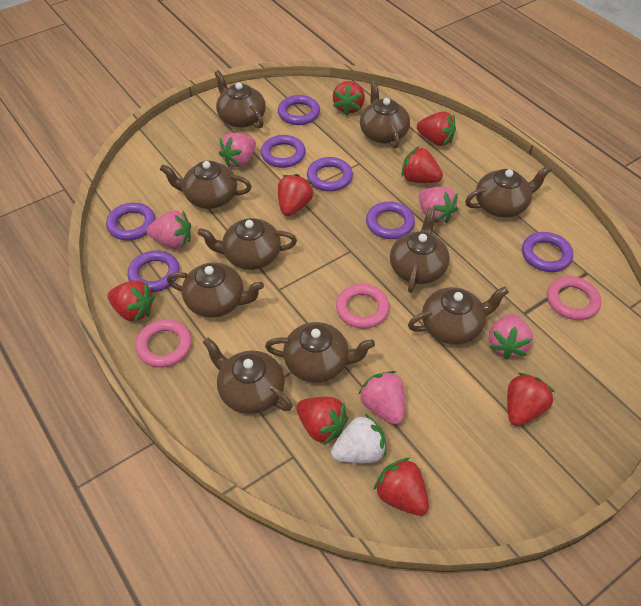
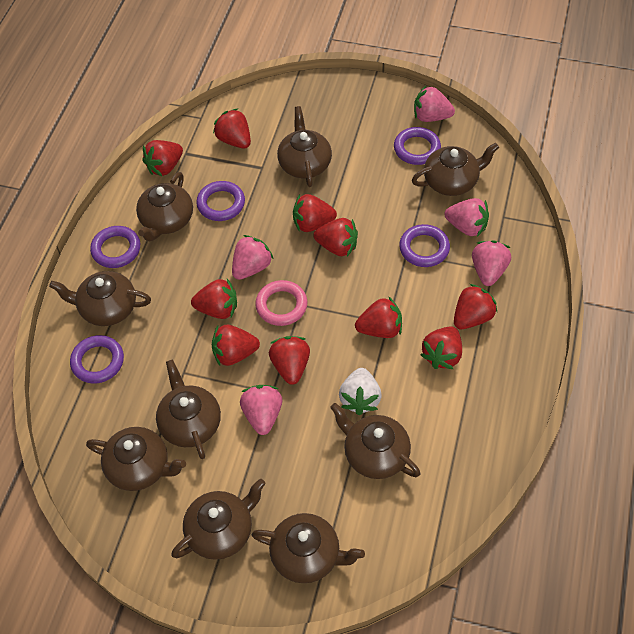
brown teapot: 10 -> 9
pink ring: 3 -> 1
purple ring: 7 -> 5
red strawberry: 8 -> 10

